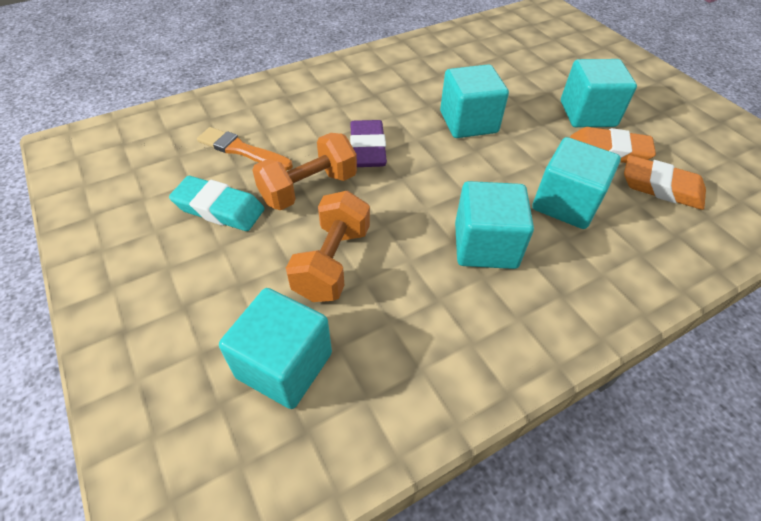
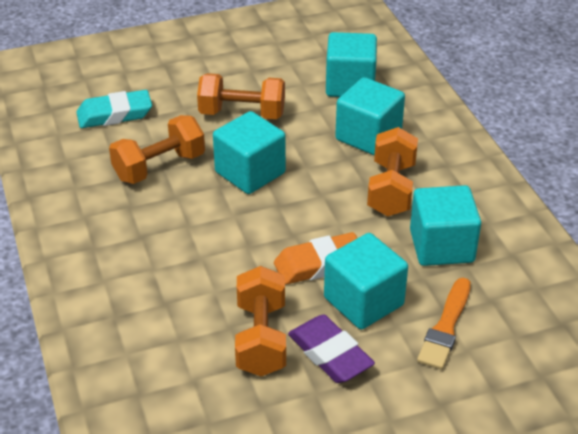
orange dumbbell: 2 -> 4
orange eraser: 2 -> 1

